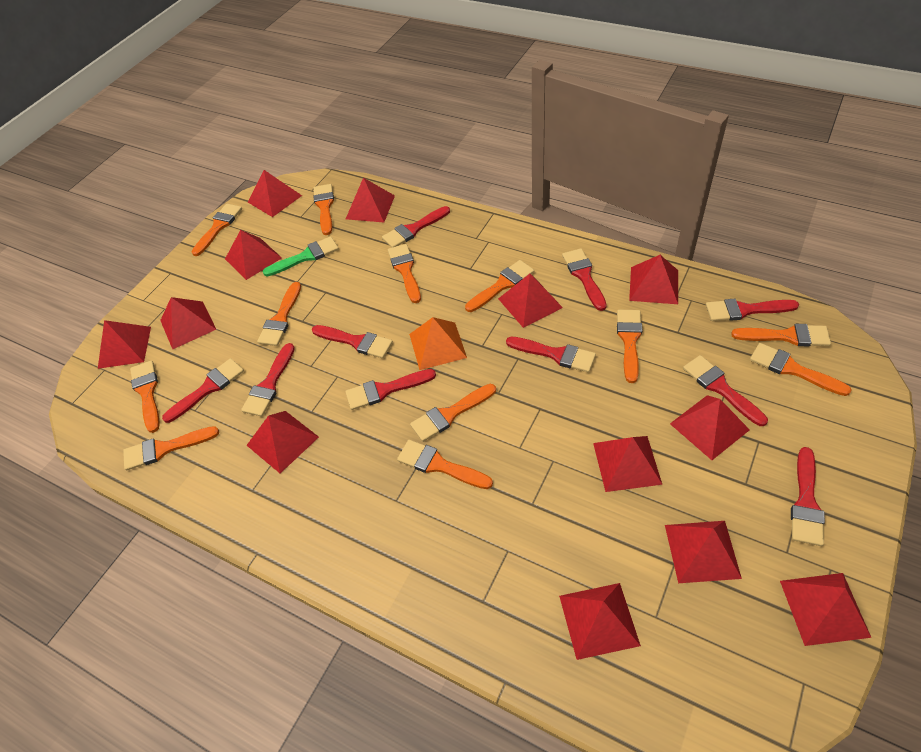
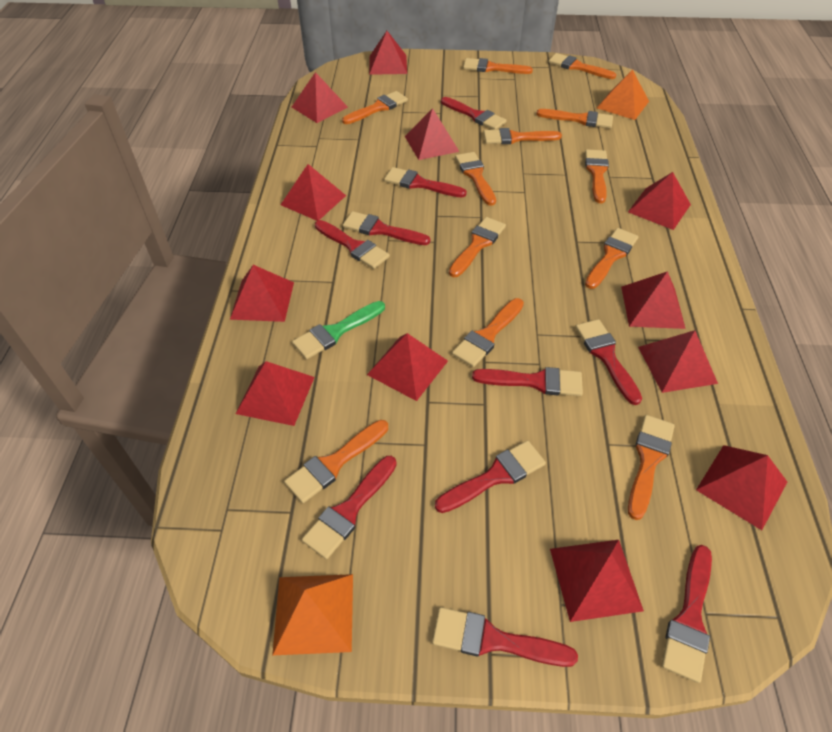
orange pyramid: 1 -> 2
red pyramid: 13 -> 12

